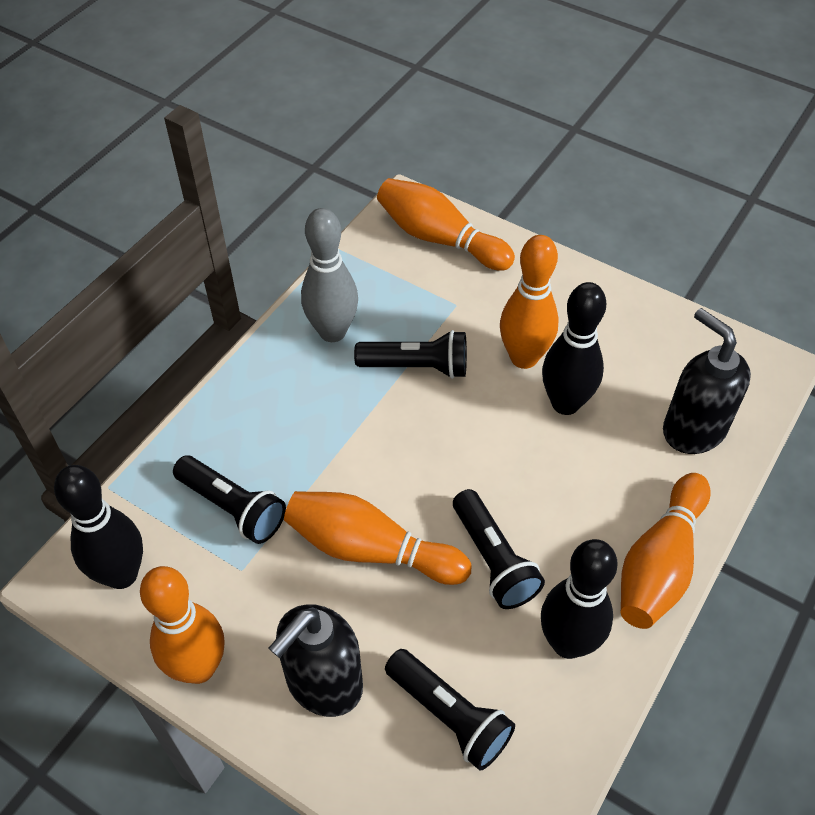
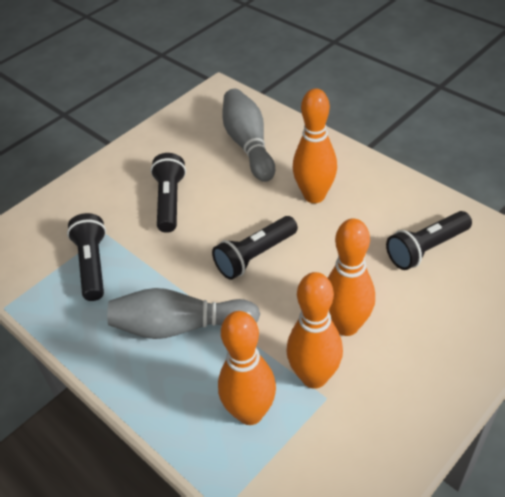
black bowling pin: 3 -> 0
black soap dispenser: 2 -> 0
grey bowling pin: 1 -> 2
orange bowling pin: 5 -> 4

